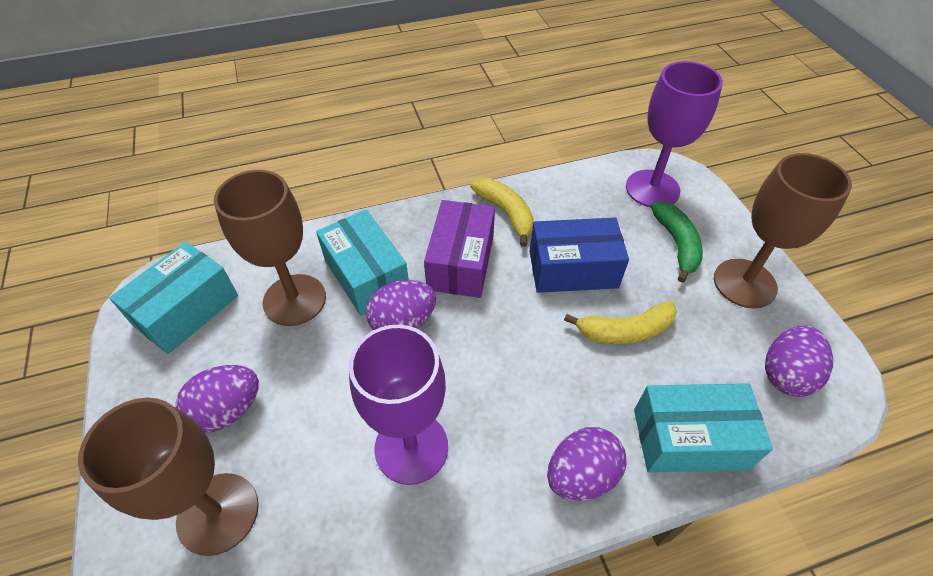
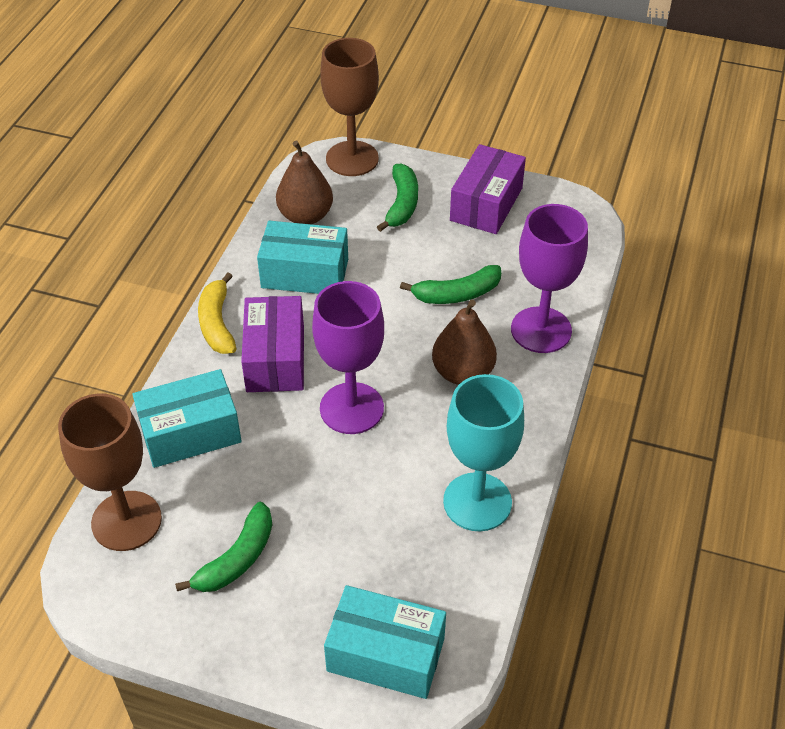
blue box: 1 -> 0
brown goblet: 3 -> 2
brown pear: 0 -> 2
green banana: 1 -> 3
purple box: 1 -> 2
purple egg: 4 -> 0
turquoise goblet: 0 -> 1
yellow banana: 2 -> 1

